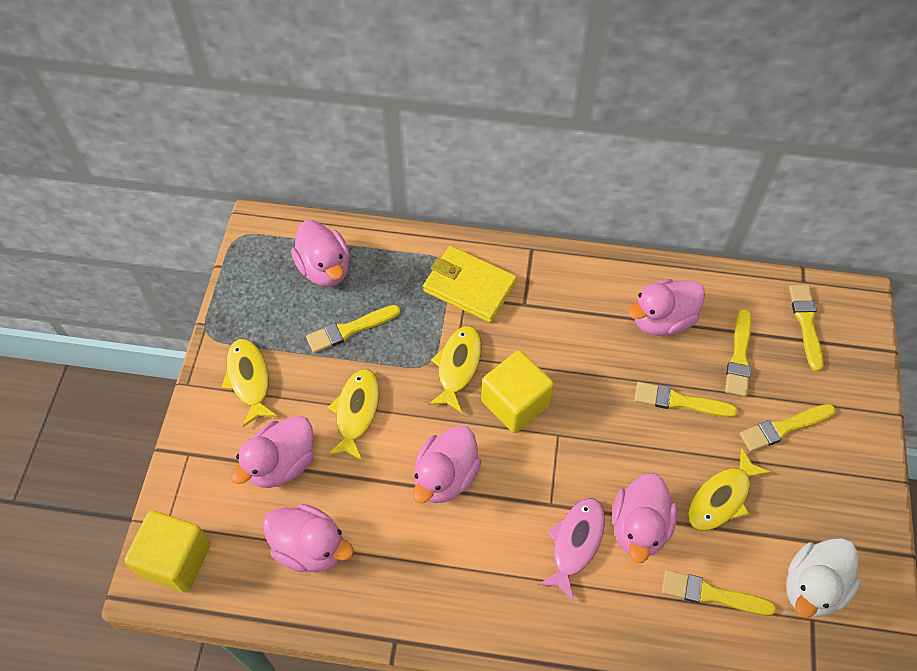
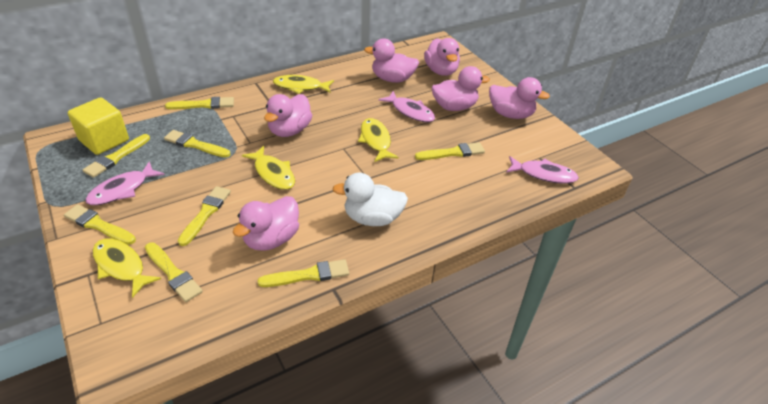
pink fish: 1 -> 3
yellow brush: 6 -> 8
yellow cube: 2 -> 1
yellow wallet: 1 -> 0

